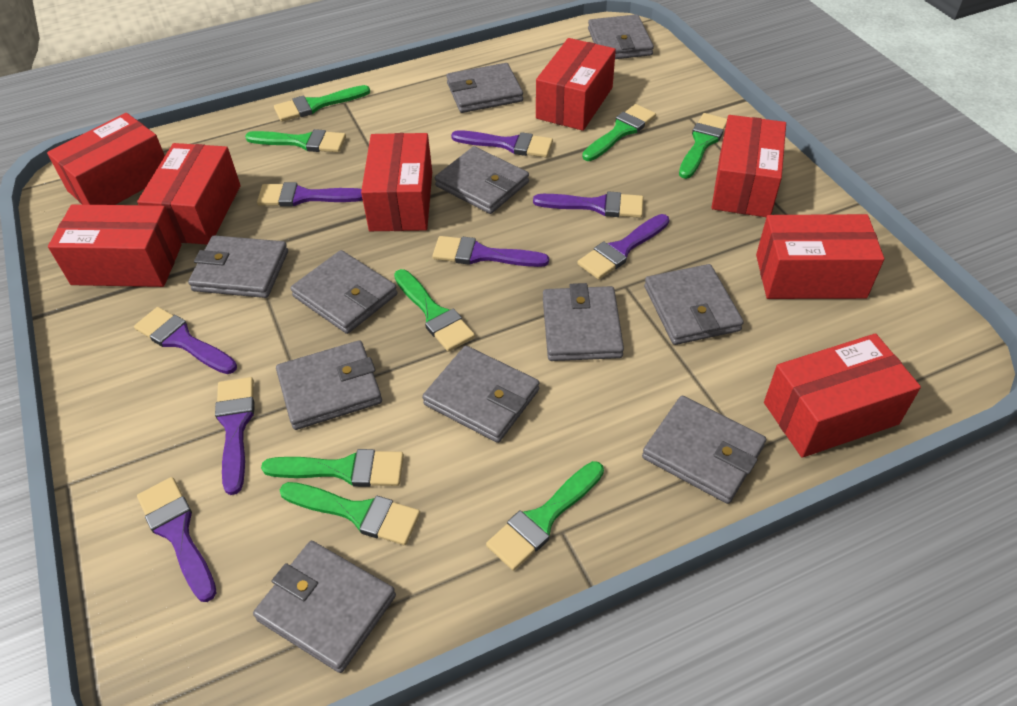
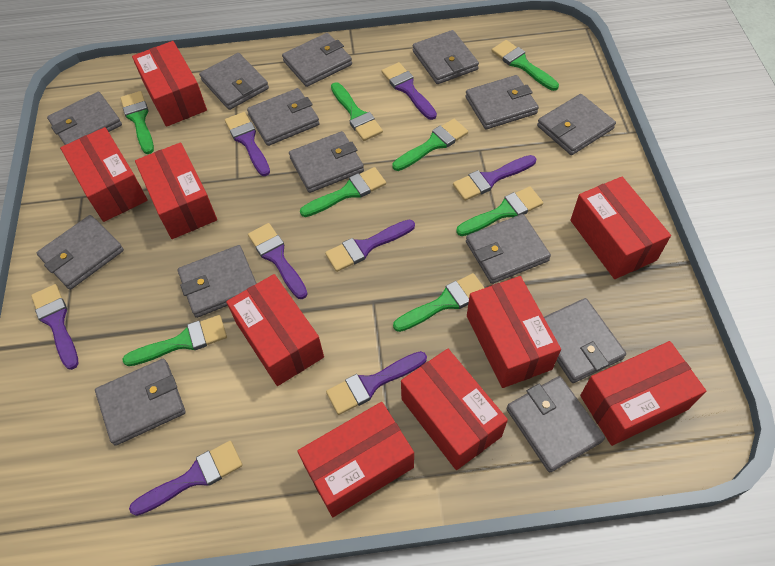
grey wallet: 11 -> 14
red box: 8 -> 9

